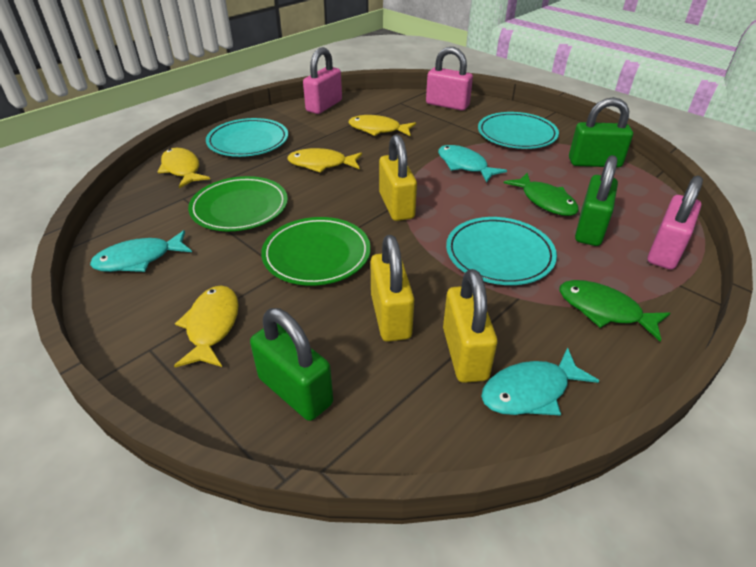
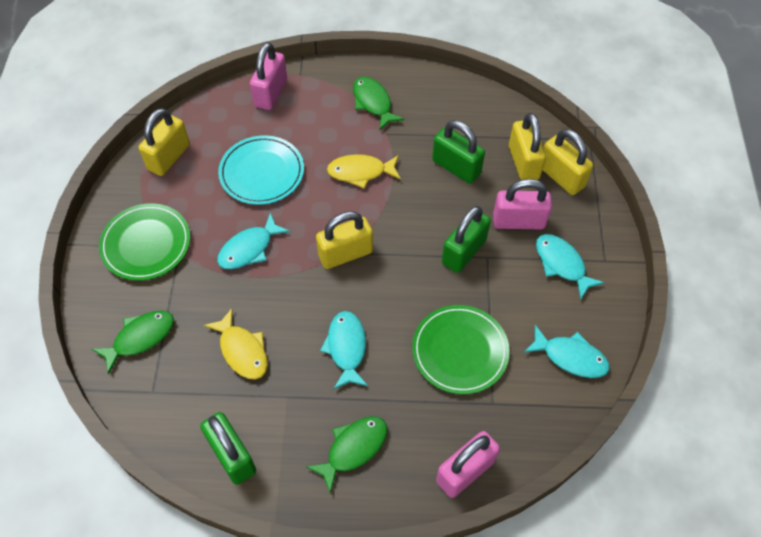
green fish: 2 -> 3
turquoise fish: 3 -> 4
turquoise plate: 3 -> 1
yellow fish: 4 -> 2
yellow padlock: 3 -> 4

